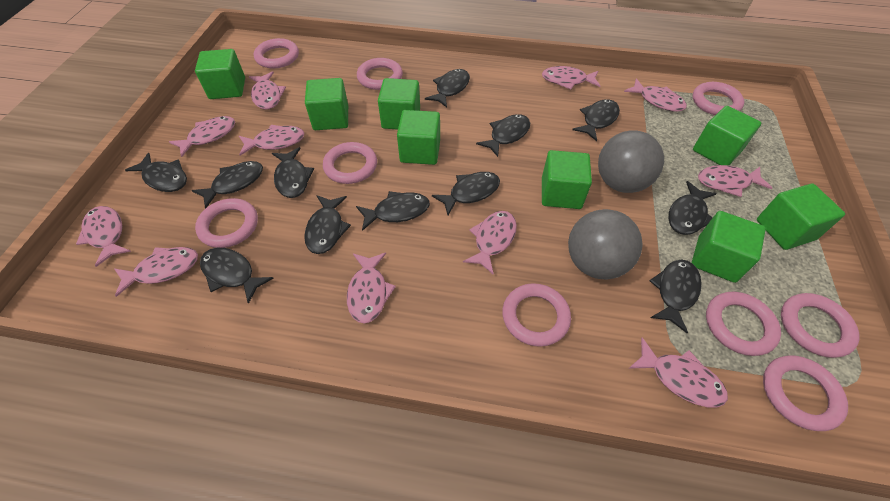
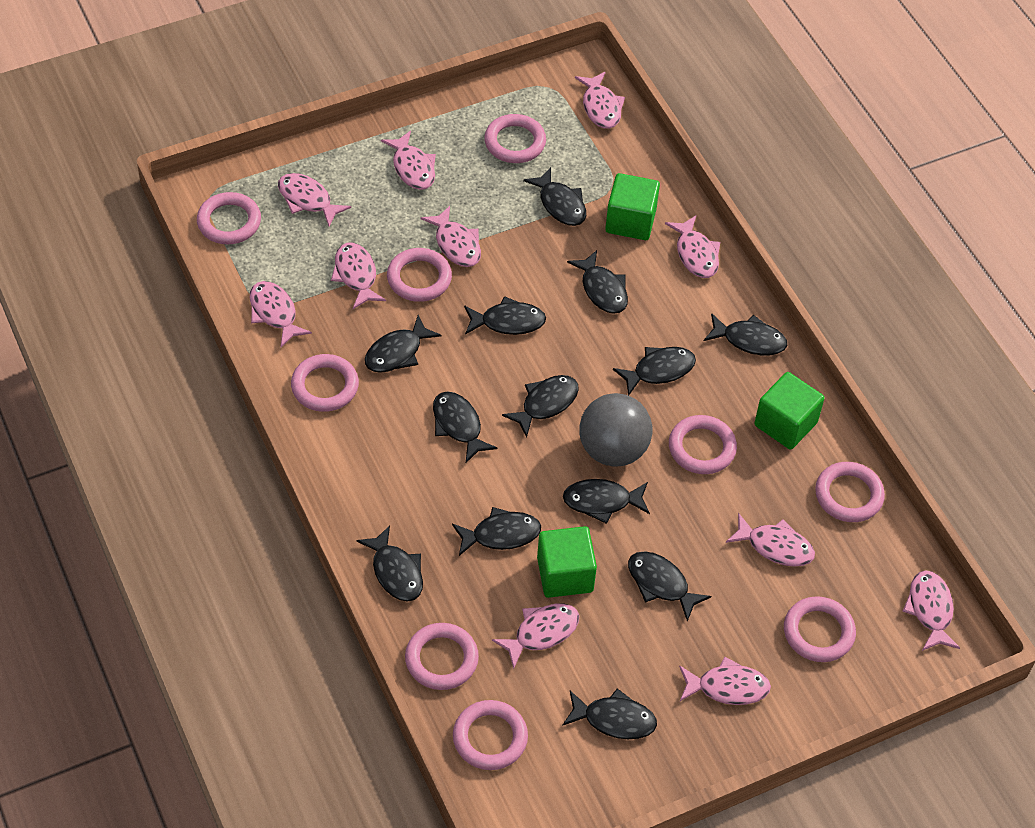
black fish: 12 -> 13
green cube: 8 -> 3
grey ball: 2 -> 1

